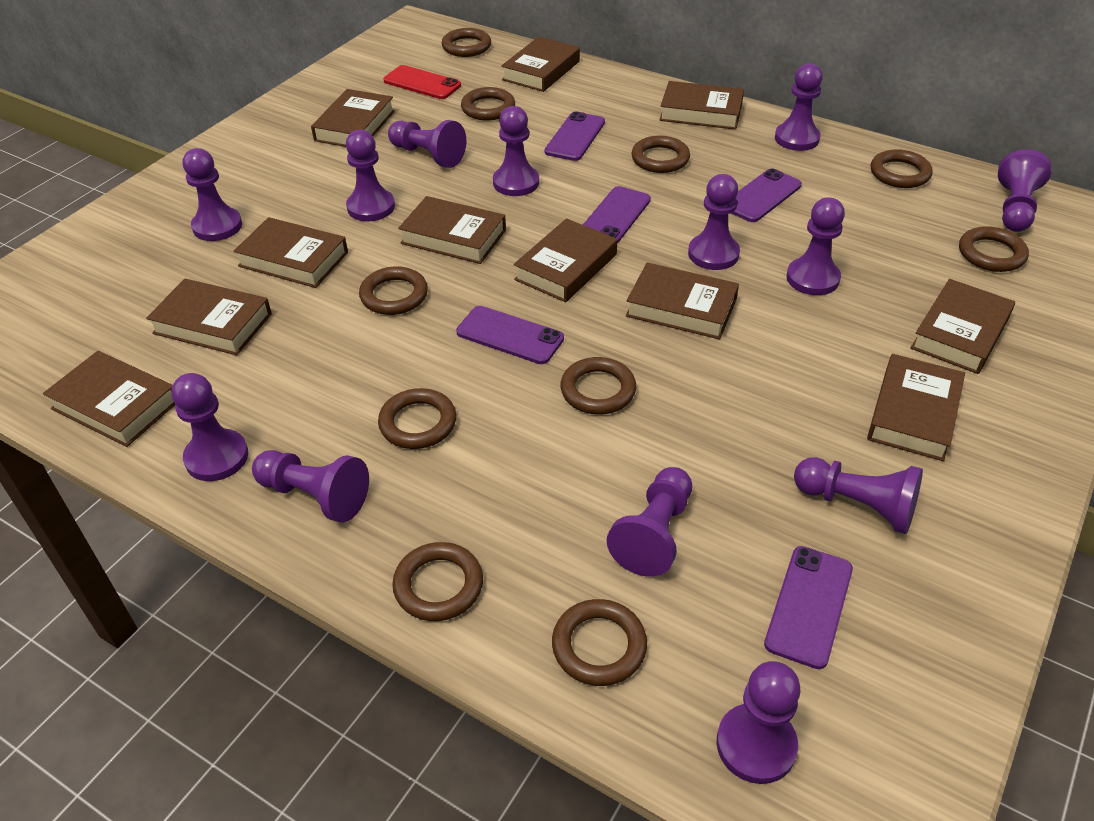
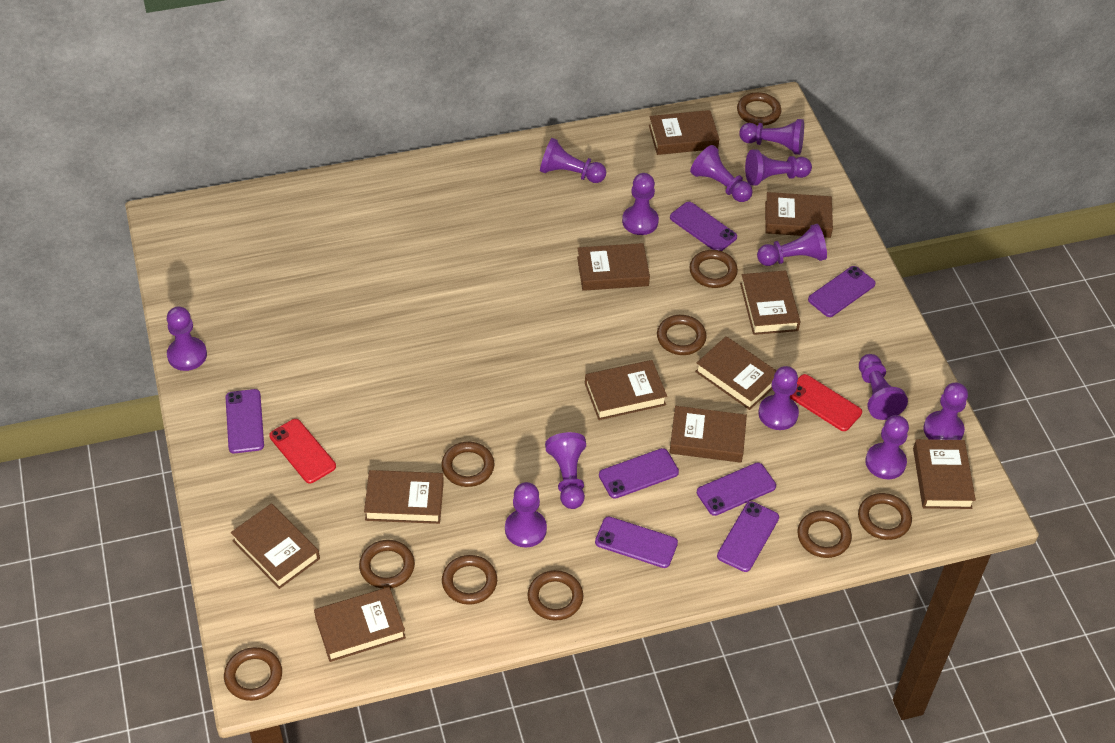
purple phone: 5 -> 7
red phone: 1 -> 2

